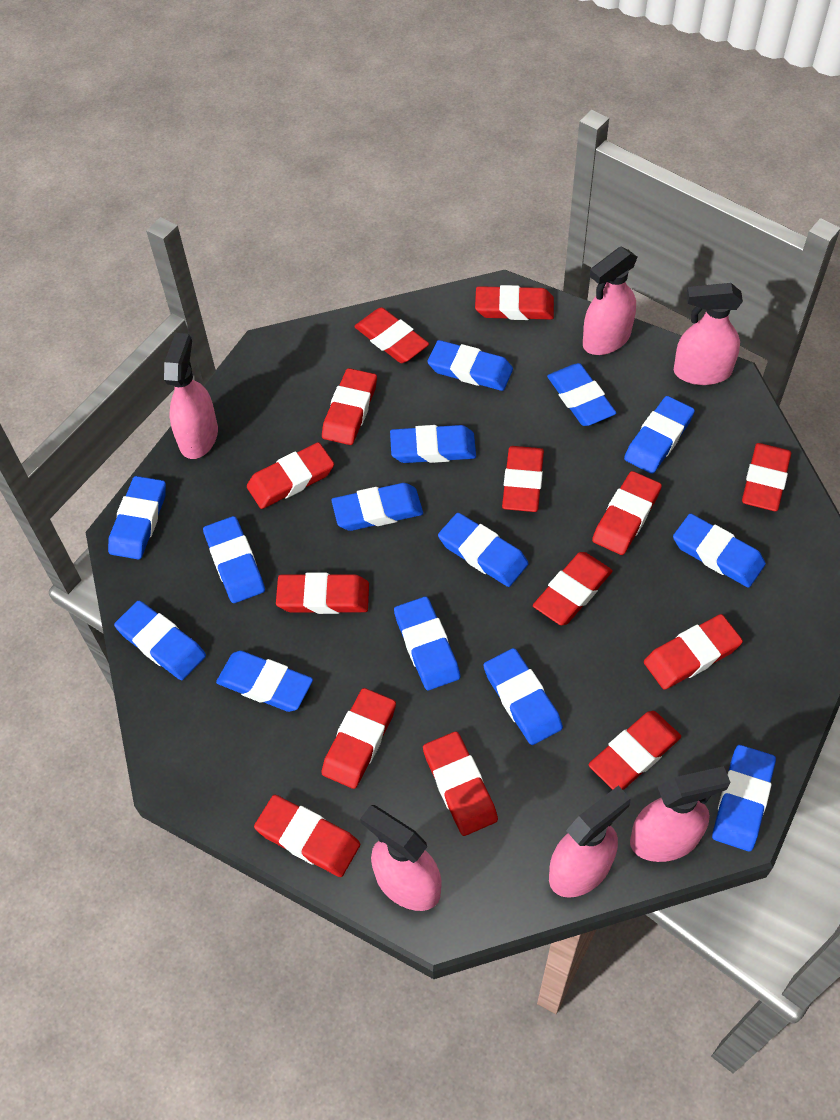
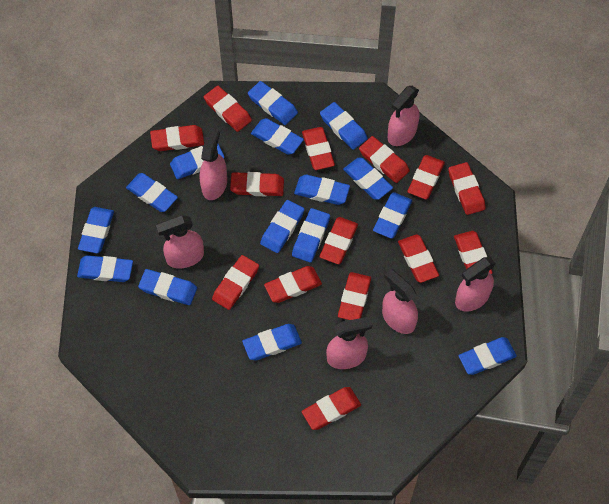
blue eraser: 14 -> 15

